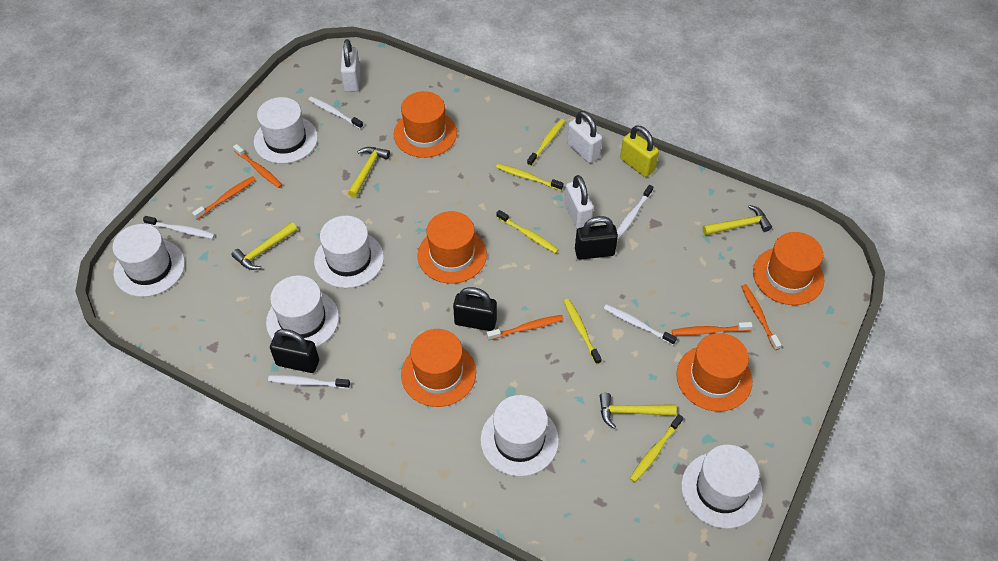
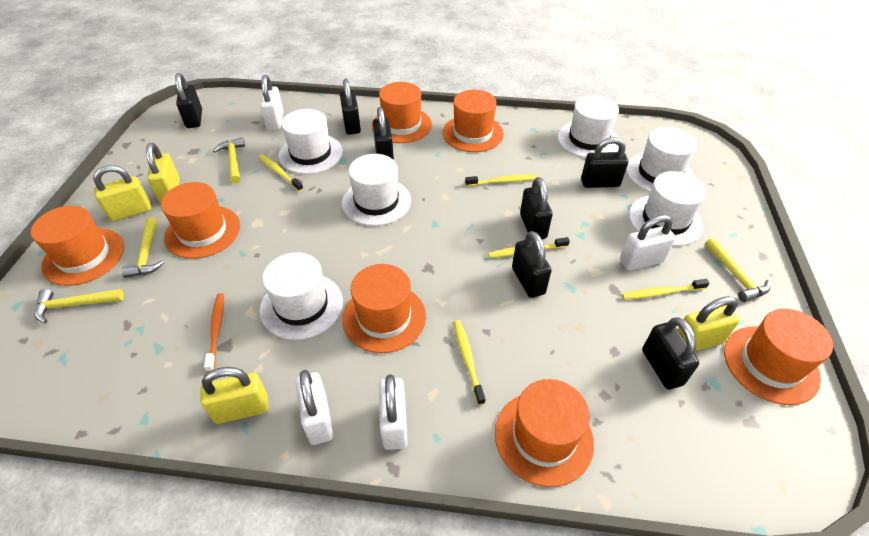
black padlock: 3 -> 7
orange hat: 5 -> 7
orange toothbrush: 5 -> 1
white padlock: 3 -> 4
white toothbrush: 5 -> 0
yellow padlock: 1 -> 4

